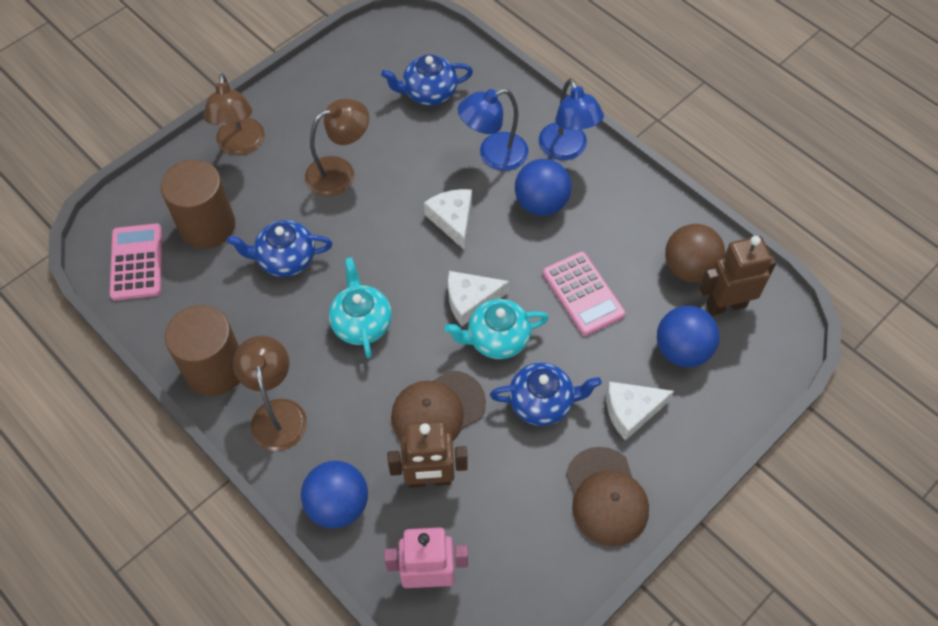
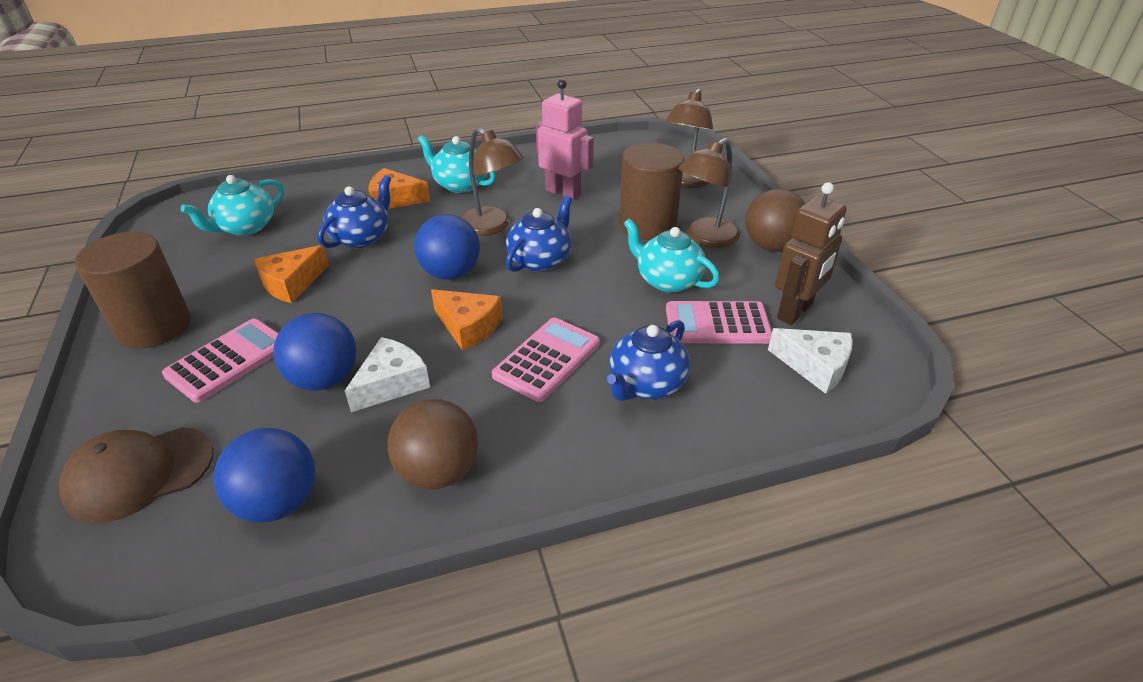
blue lamp: 2 -> 0
brown ball: 1 -> 2
brown cap: 2 -> 1
brown robot: 2 -> 1
orange cheese: 0 -> 3
pink calculator: 2 -> 3
turquoise teapot: 2 -> 3
white cheese: 3 -> 2

